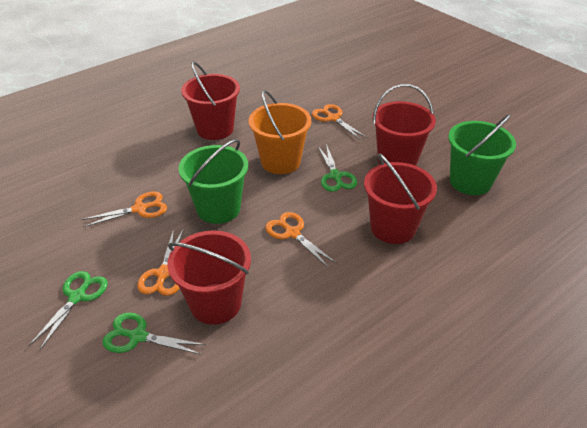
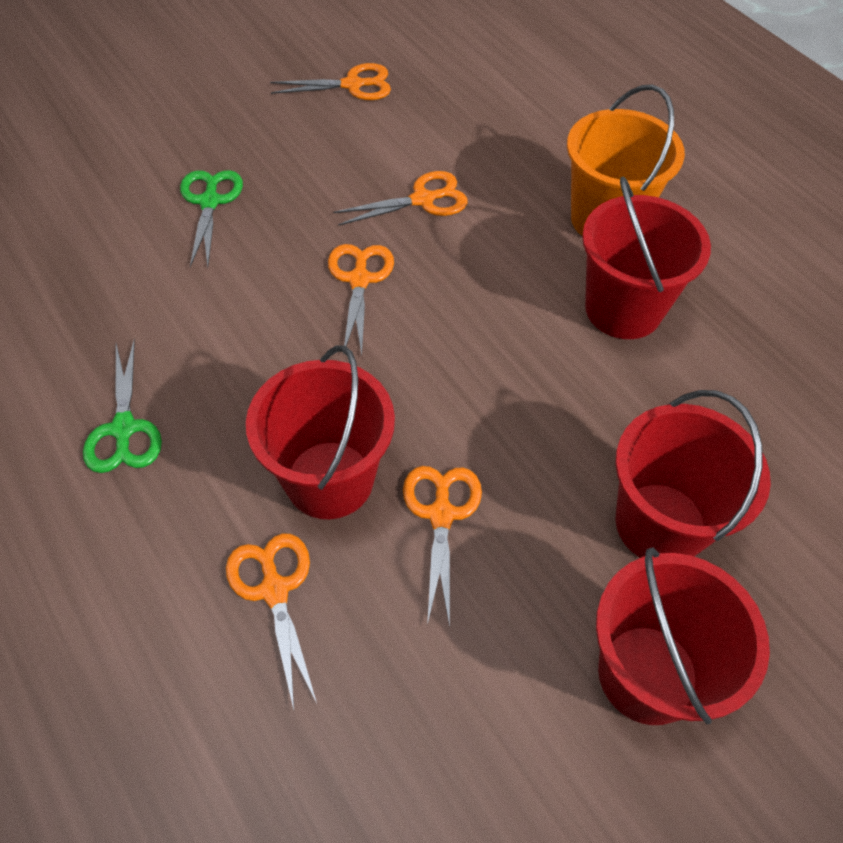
green bucket: 2 -> 0
green scissors: 3 -> 2
orange scissors: 4 -> 5

